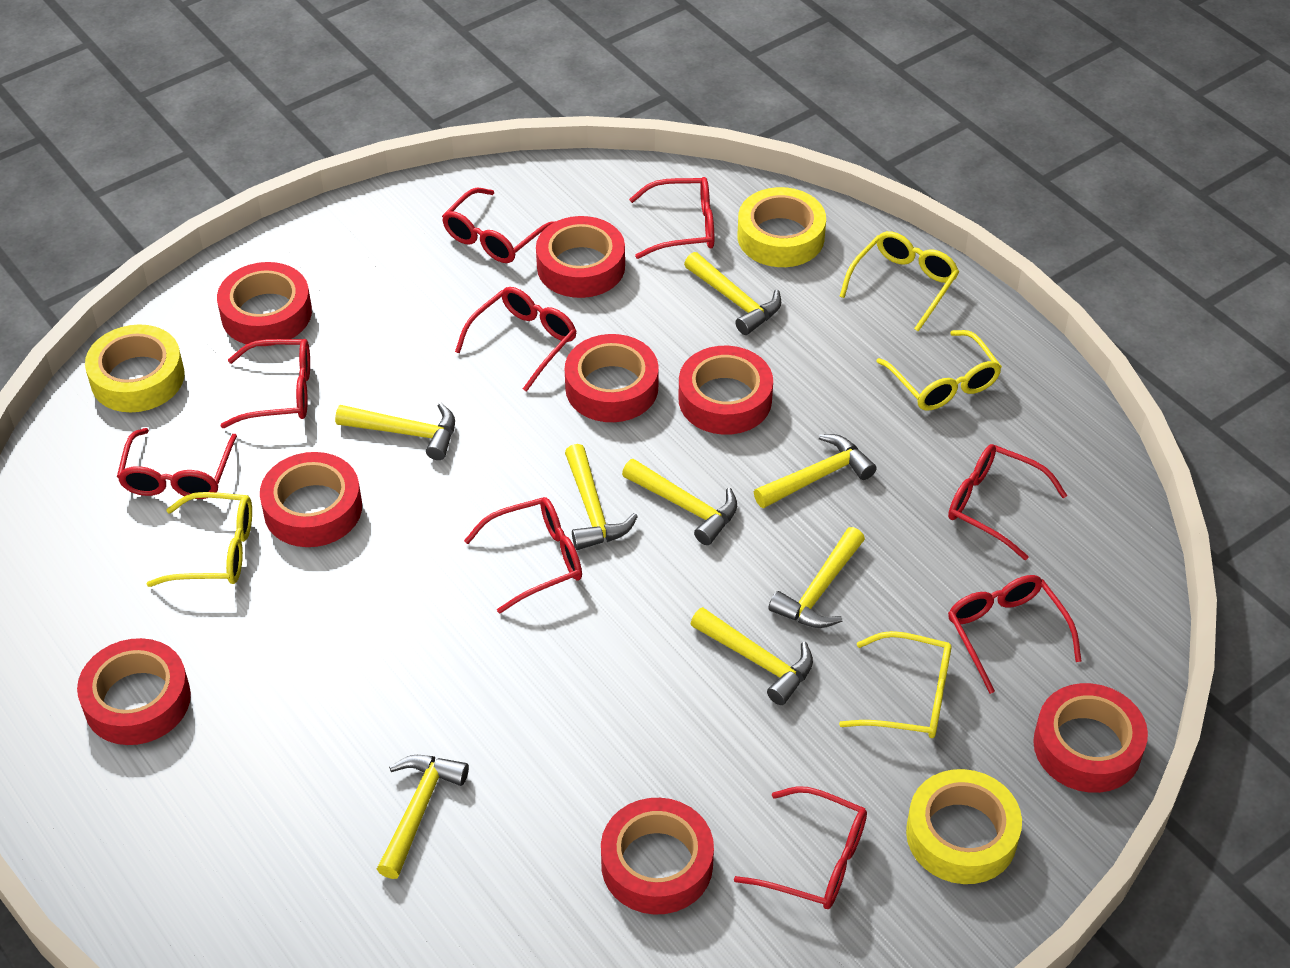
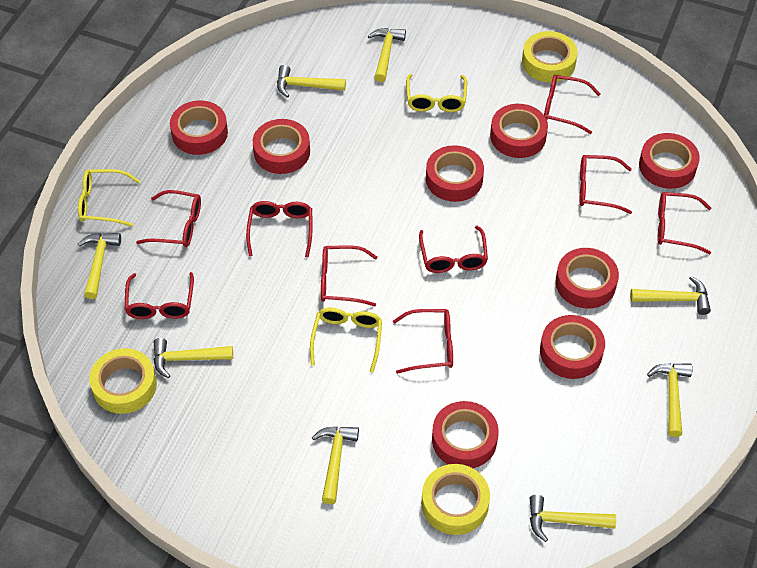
yellow glasses: 4 -> 3

